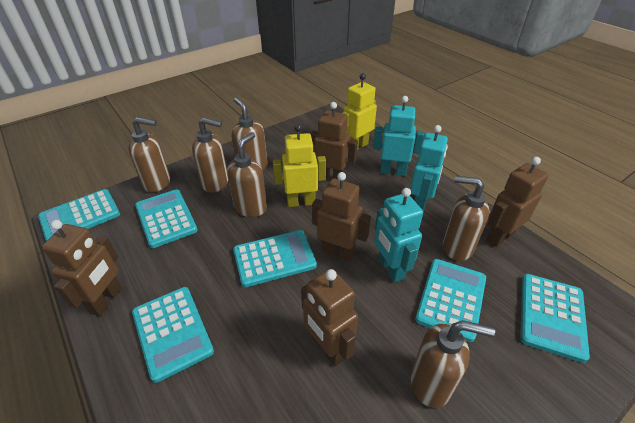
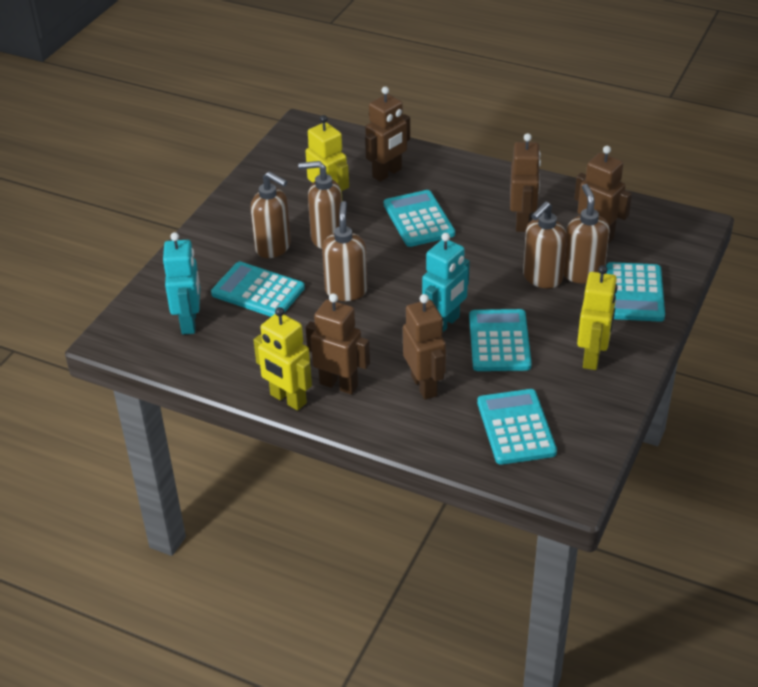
brown soap dispenser: 6 -> 5
turquoise calculator: 6 -> 5
turquoise robot: 3 -> 2
yellow robot: 2 -> 3

